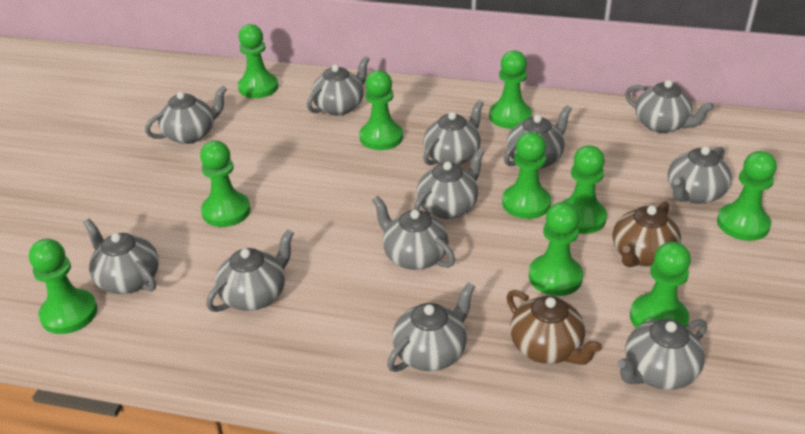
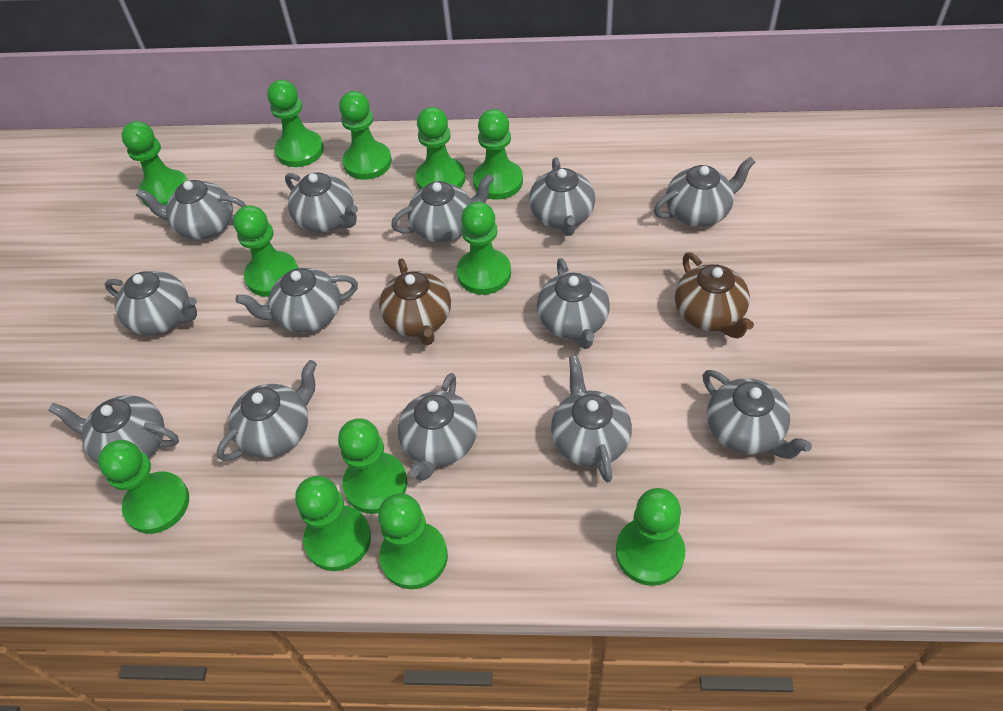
green pawn: 10 -> 12
grey teapot: 12 -> 13

